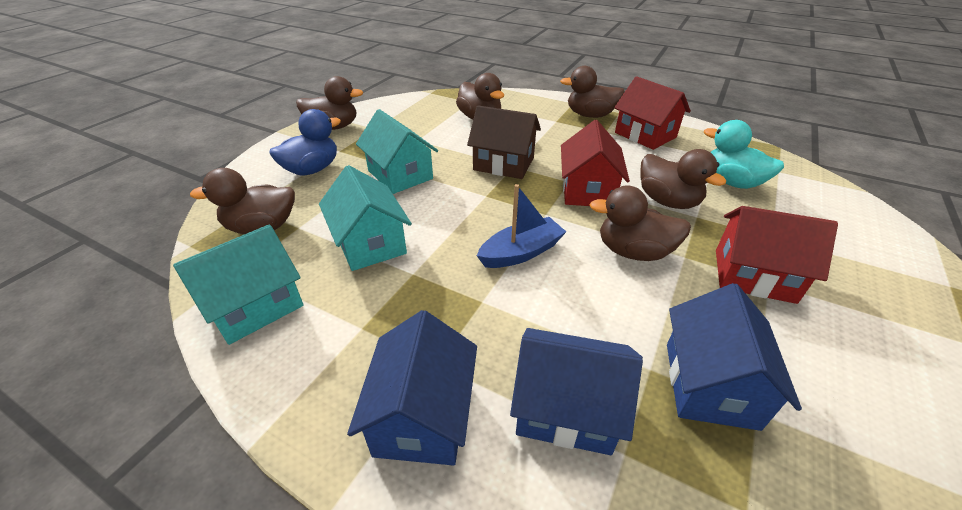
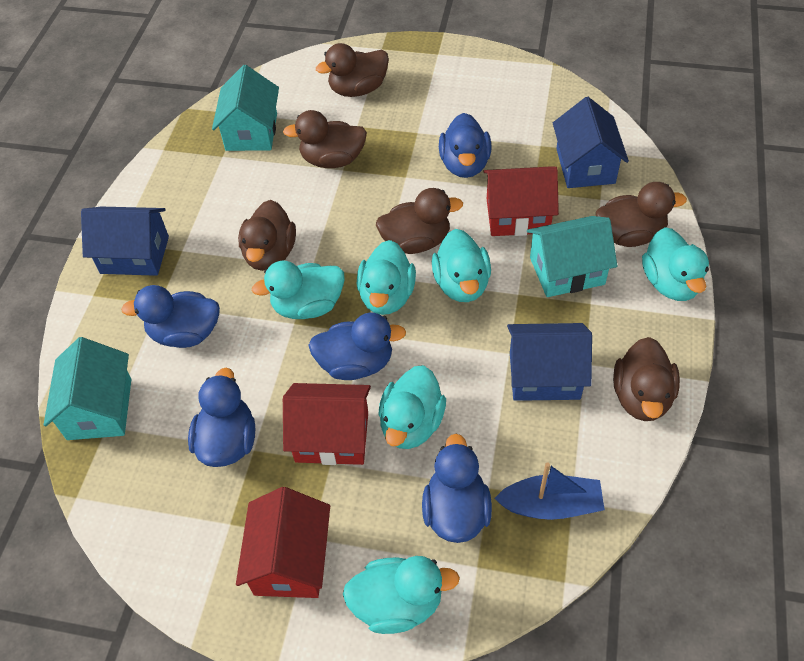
blue duck: 1 -> 5
brown house: 1 -> 0
turquoise duck: 1 -> 6

